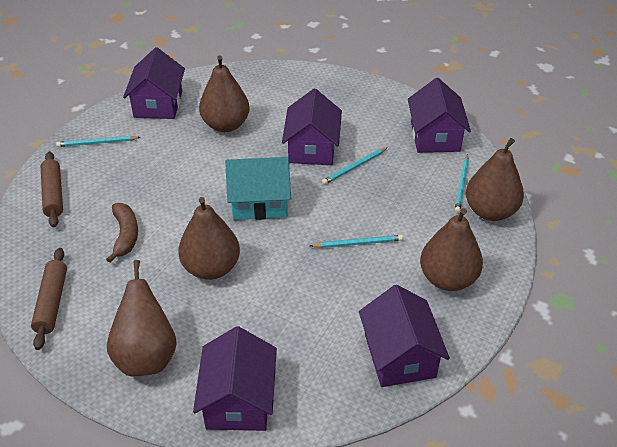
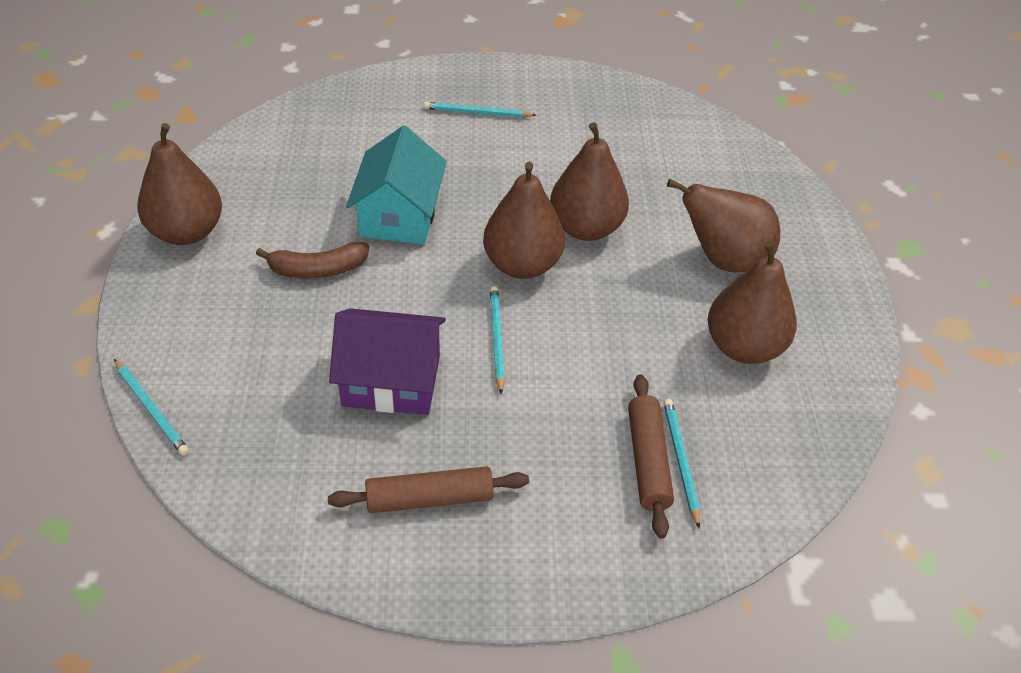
purple house: 5 -> 1

